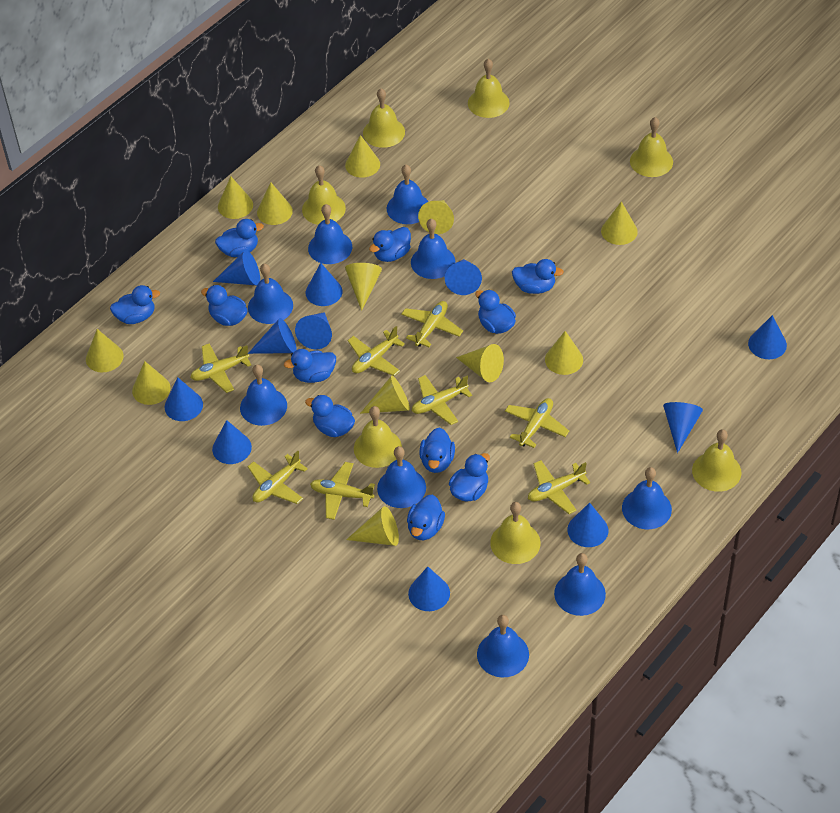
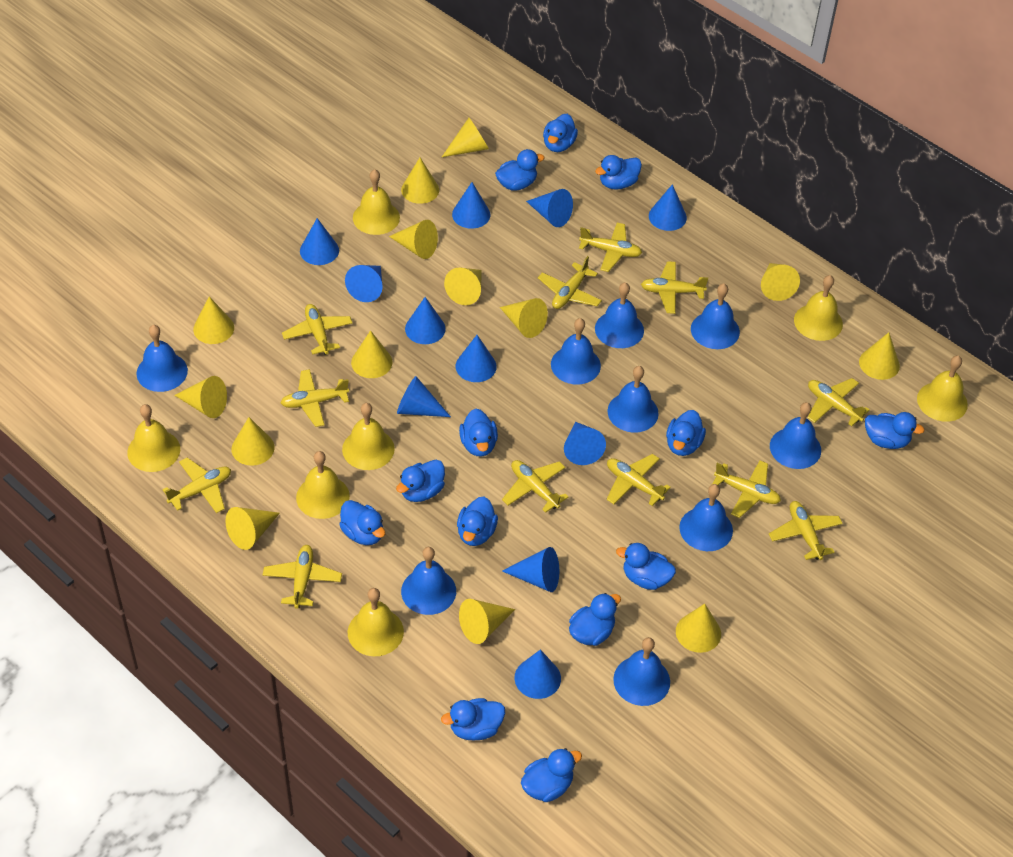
blue duck: 11 -> 13
yellow cone: 12 -> 14
yellow plane: 8 -> 12

